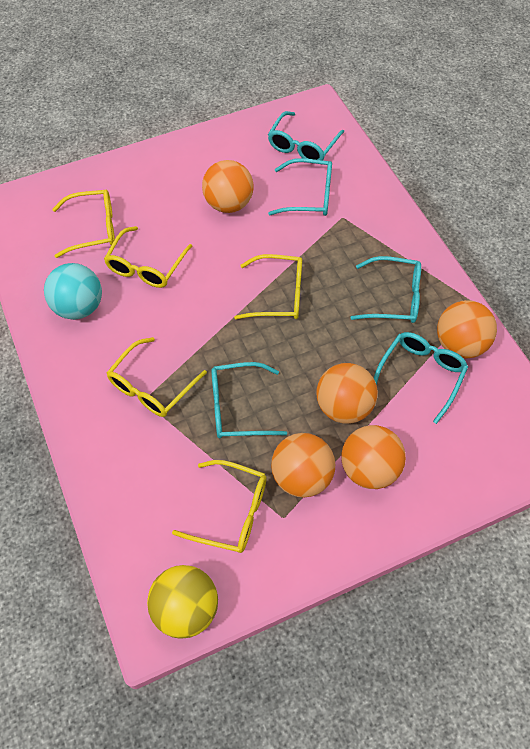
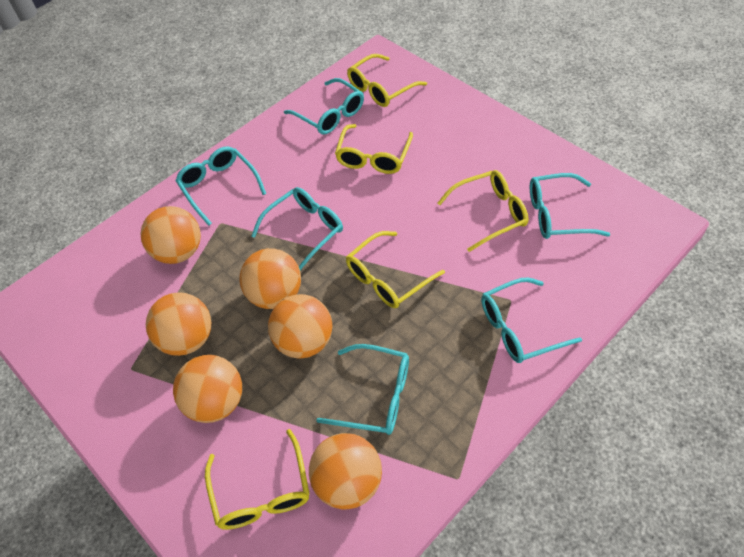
orange ball: 5 -> 6
turquoise ball: 1 -> 0
turquoise glasses: 5 -> 6
yellow ball: 1 -> 0

